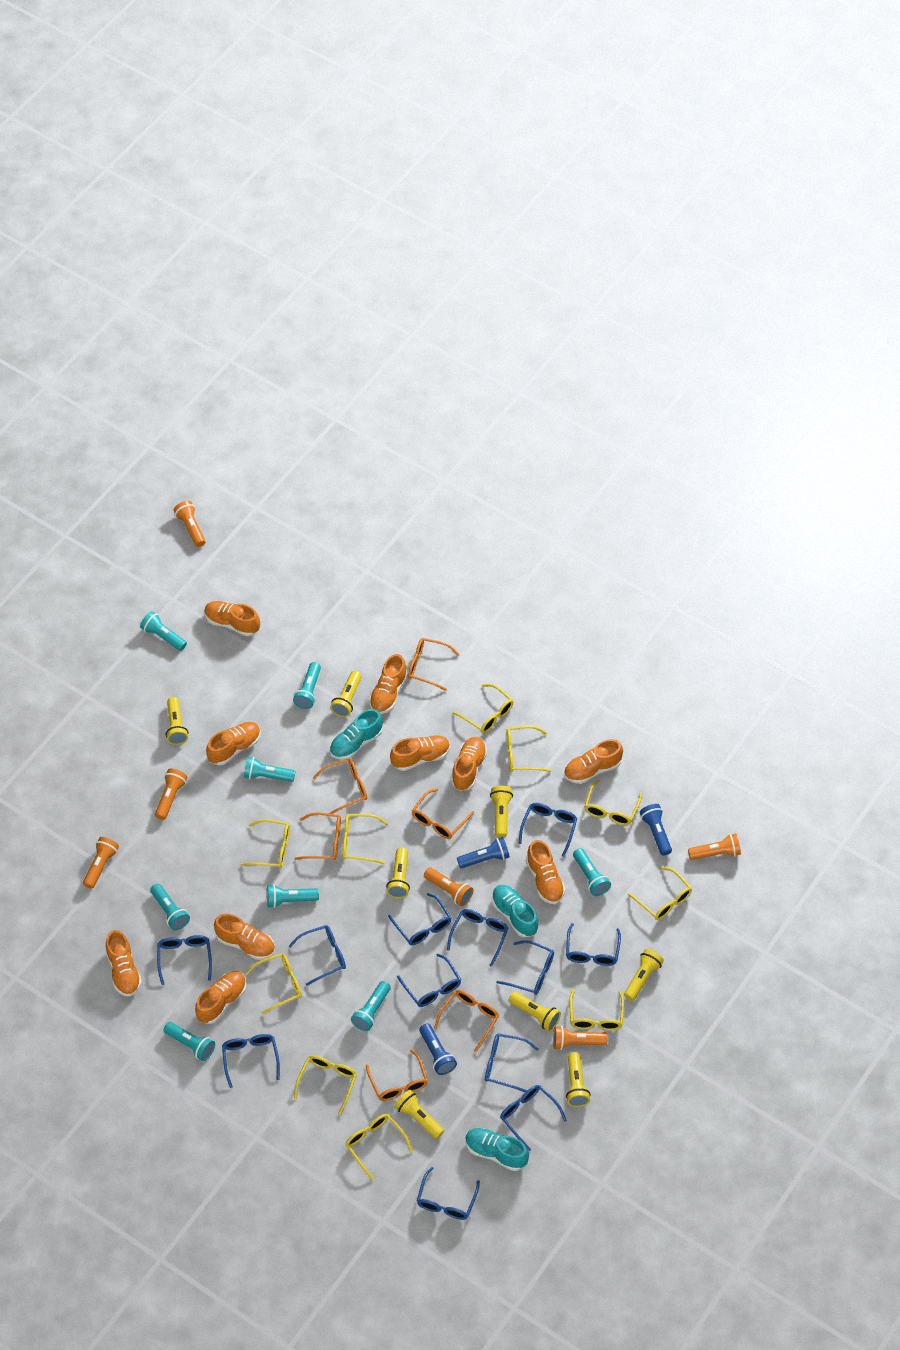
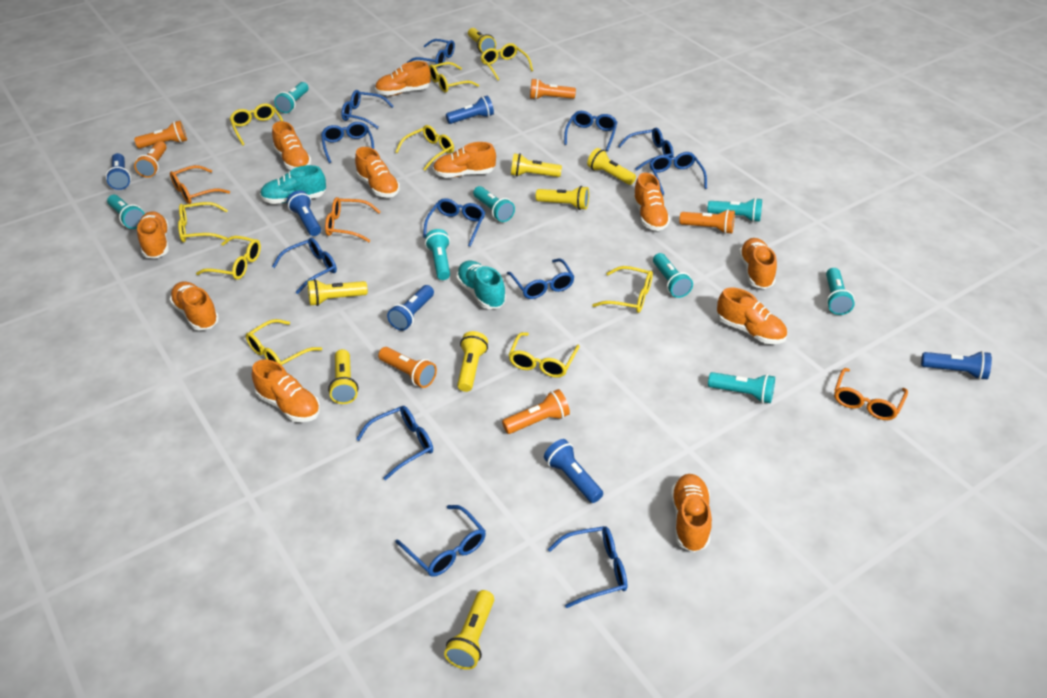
blue flashlight: 3 -> 6
orange glasses: 6 -> 3
orange shoe: 10 -> 11
turquoise shoe: 3 -> 2
yellow glasses: 10 -> 9

